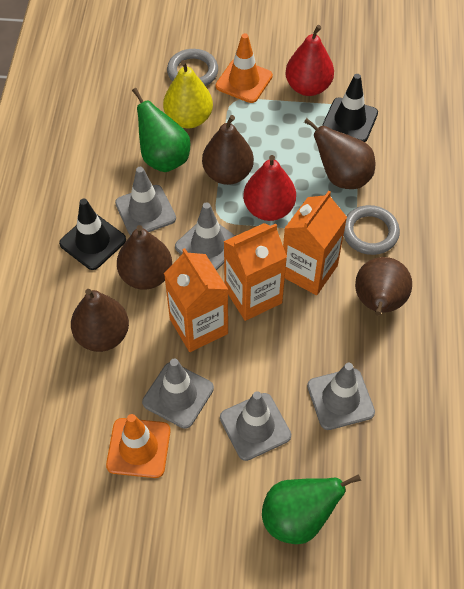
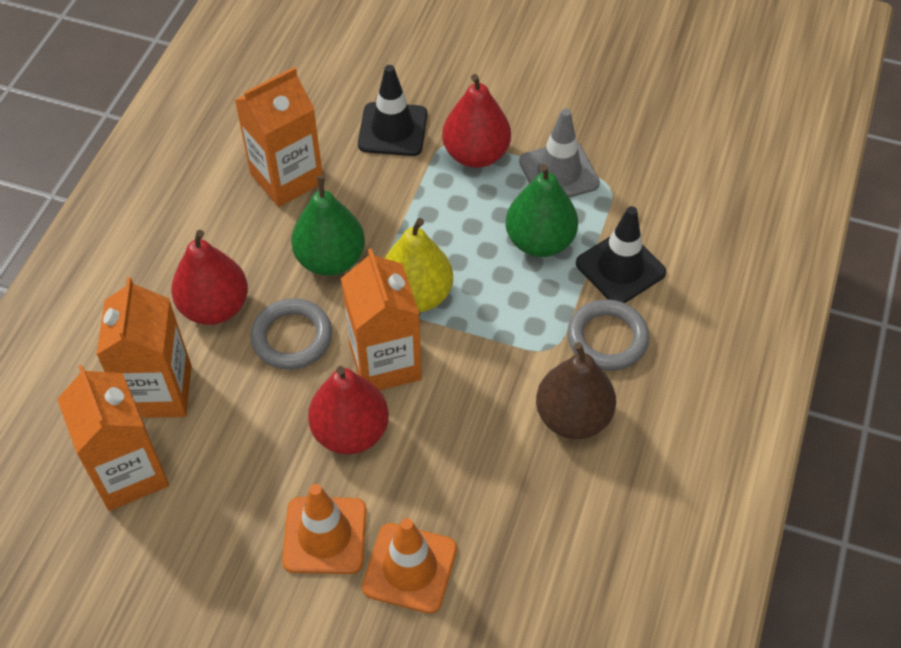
brown pear: 5 -> 1
grey traffic cone: 5 -> 1
orange carton: 3 -> 4
red pear: 2 -> 3

